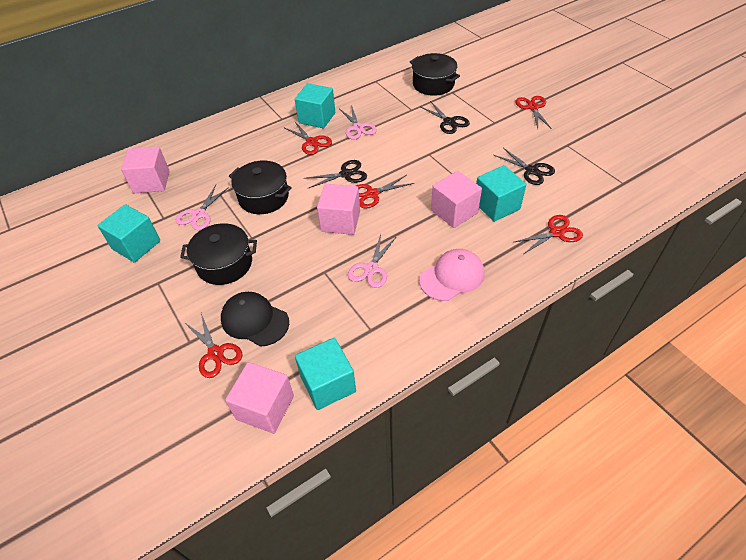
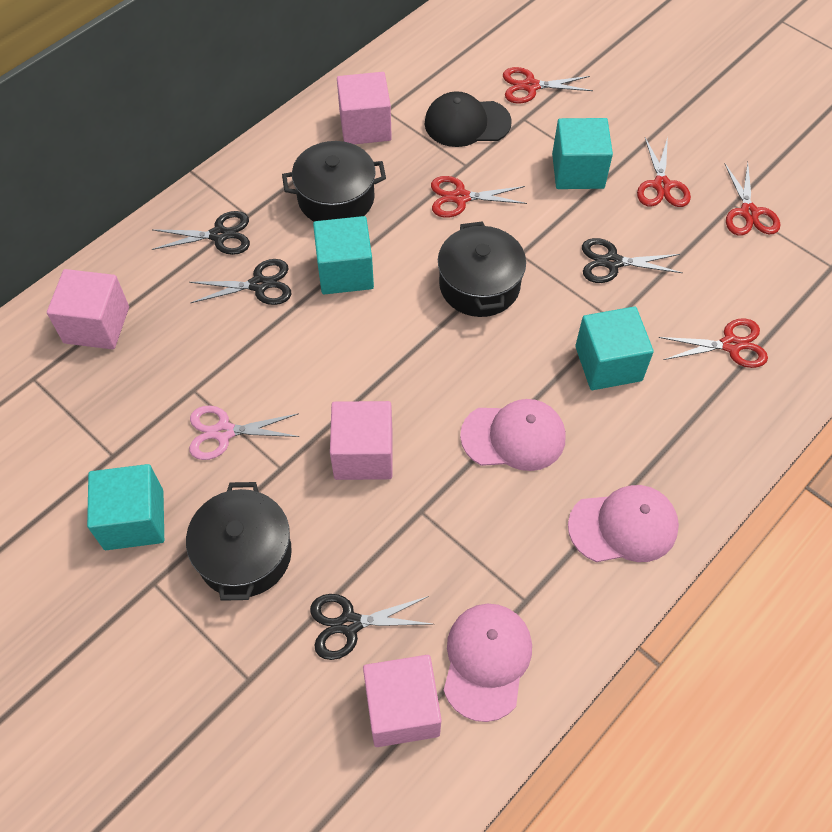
black scissors: 3 -> 4
pink cap: 1 -> 3
pink scissors: 3 -> 1

